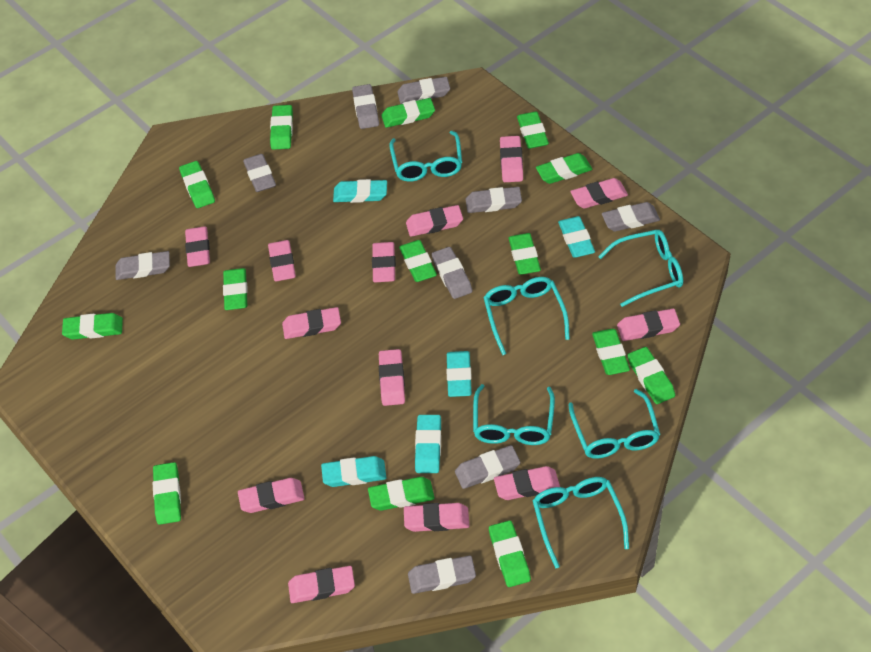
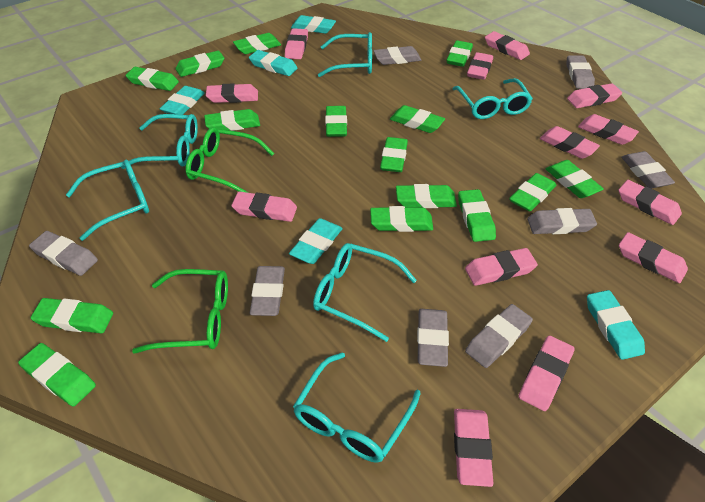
green eraser: 14 -> 15
green glasses: 0 -> 2
grey eraser: 9 -> 8

